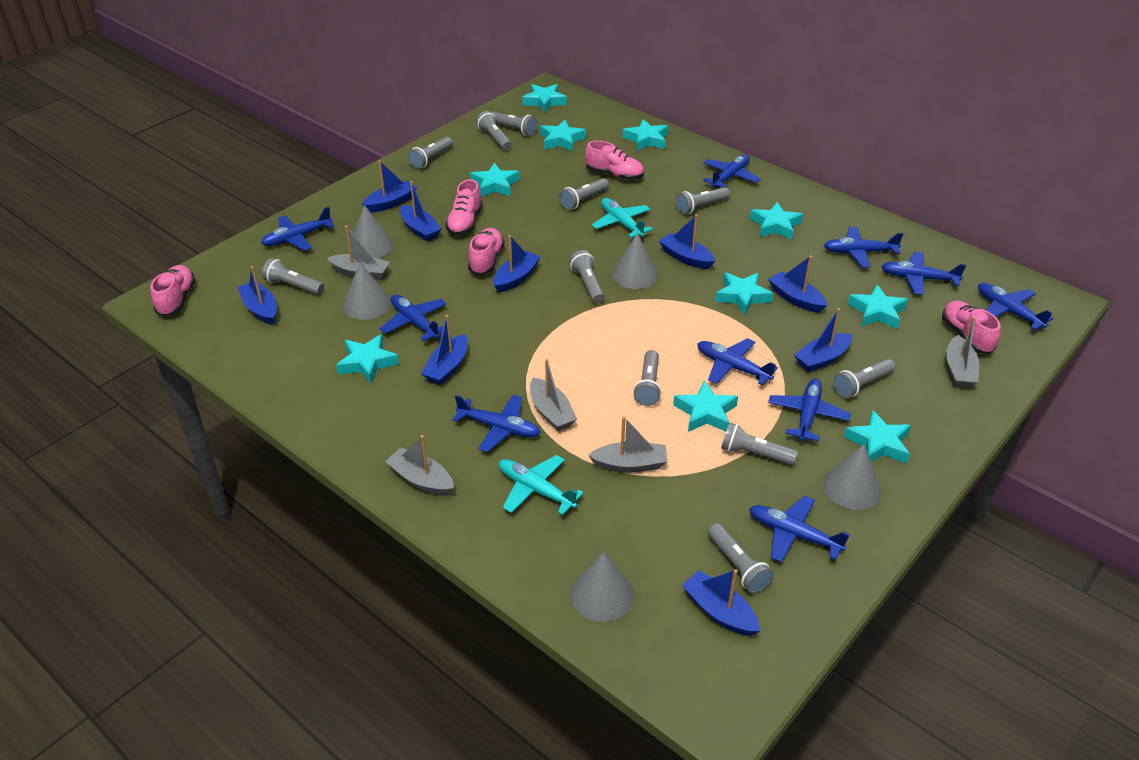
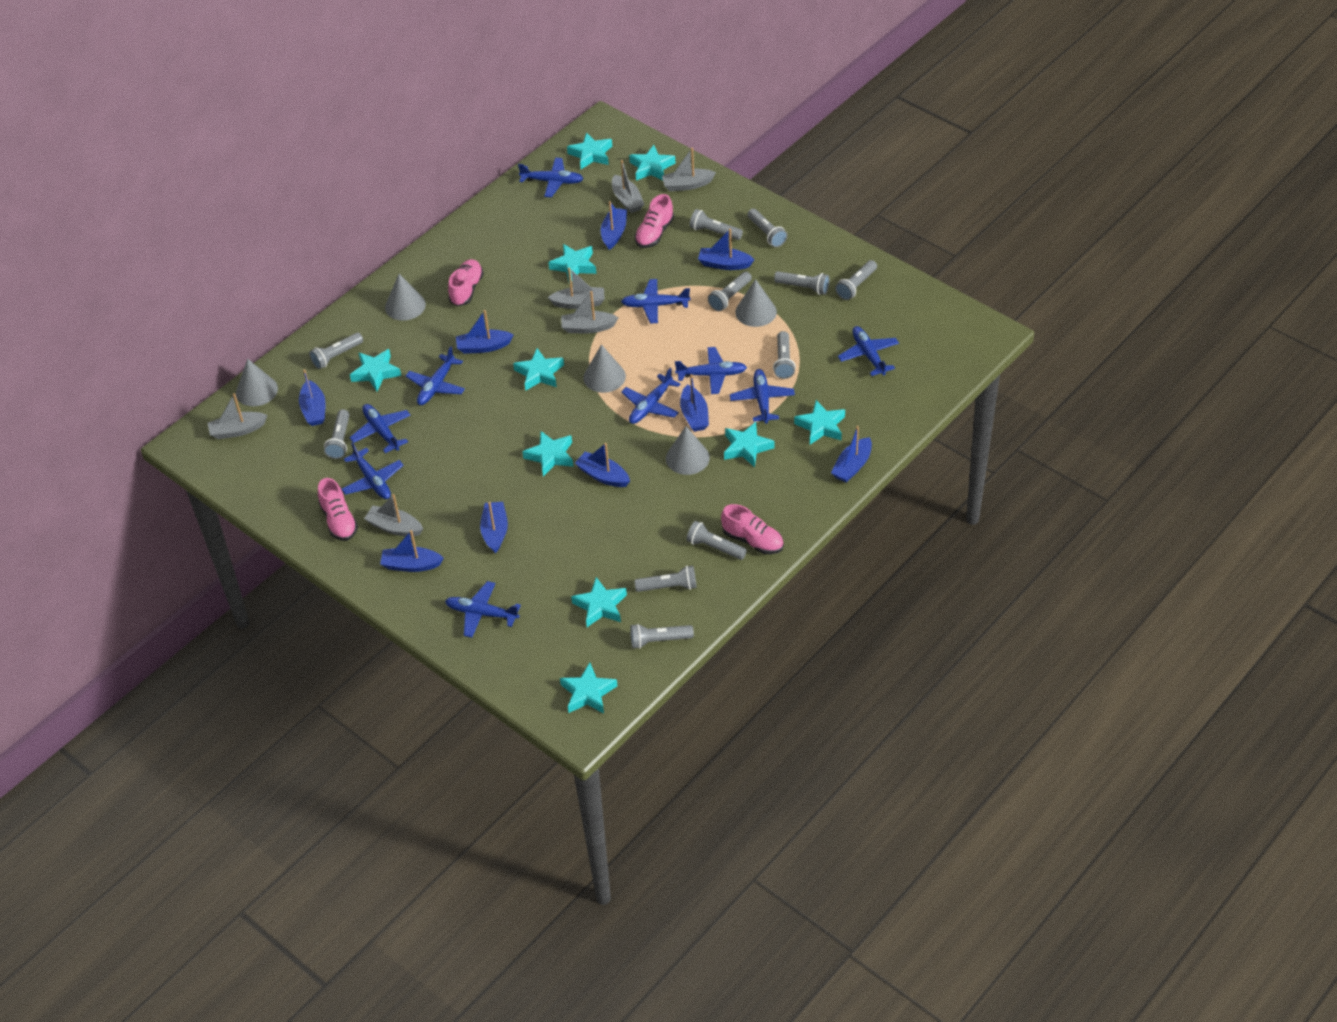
grey boat: 5 -> 6
pink shoe: 5 -> 4
turquoise plane: 2 -> 0

